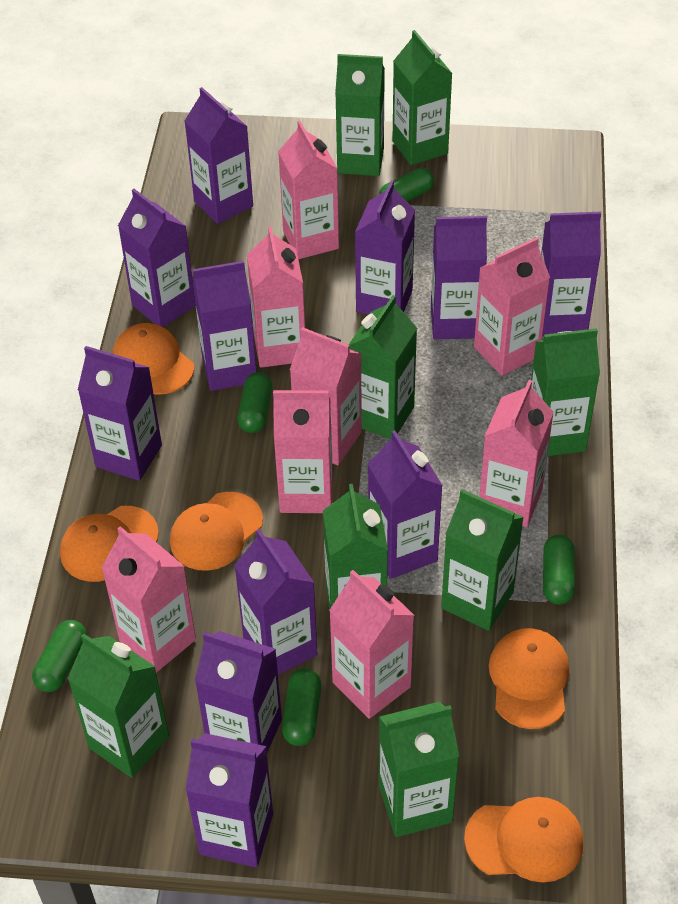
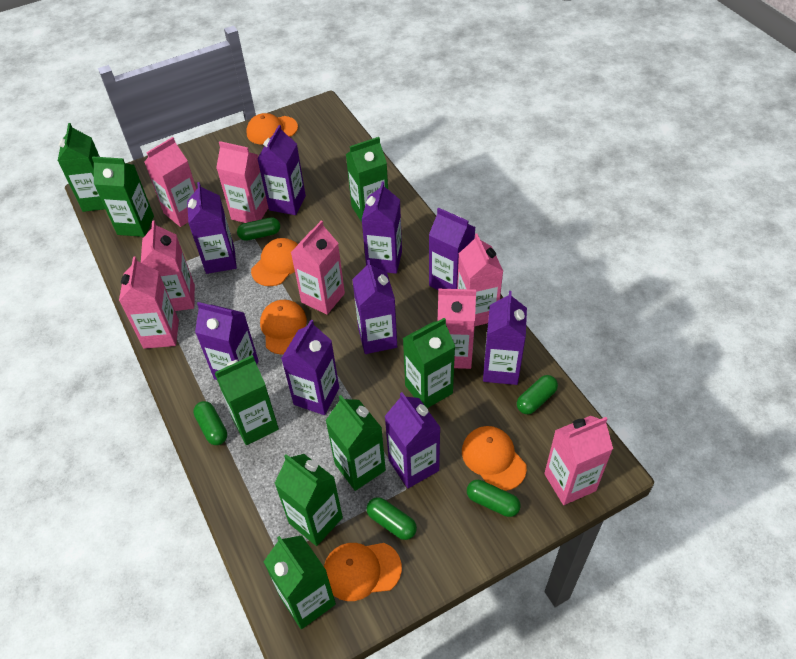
purple carton: 11 -> 9

